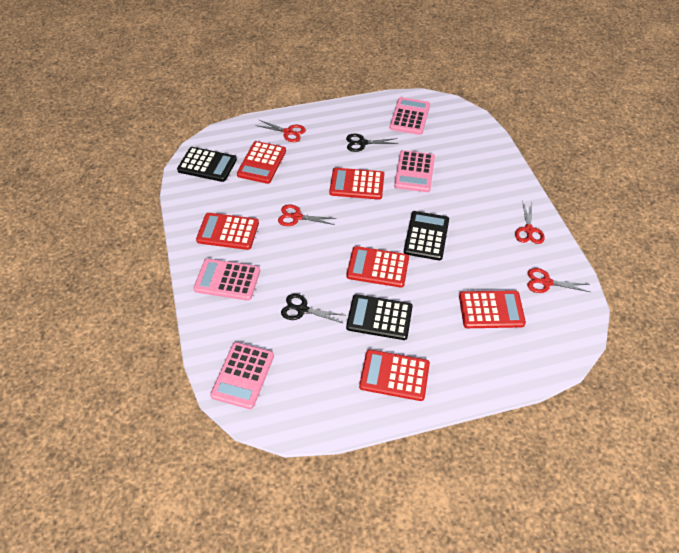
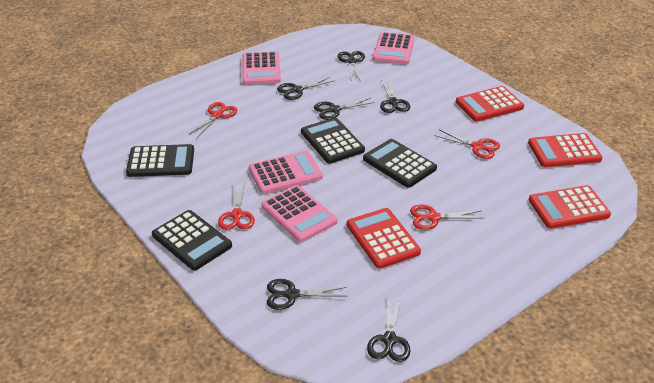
black calculator: 3 -> 4
black scissors: 2 -> 6
red calculator: 6 -> 4

